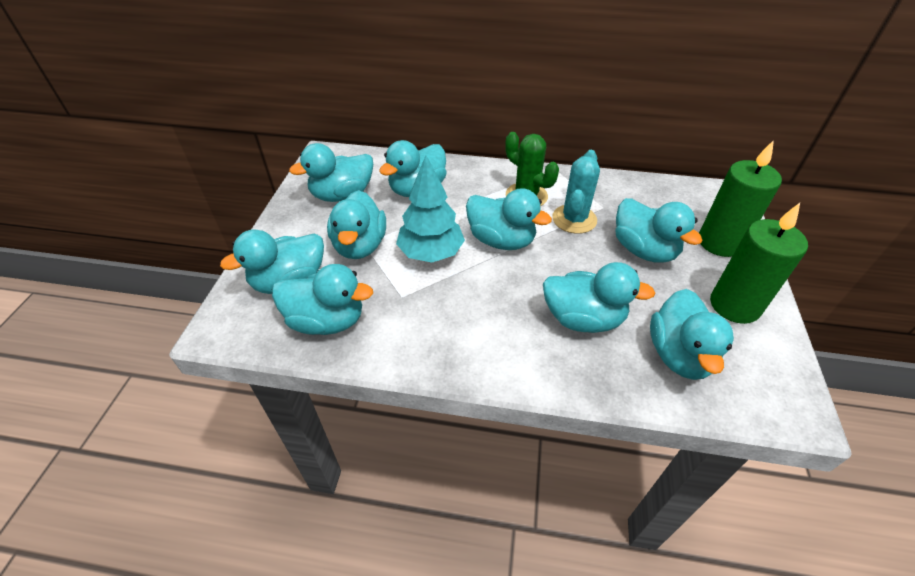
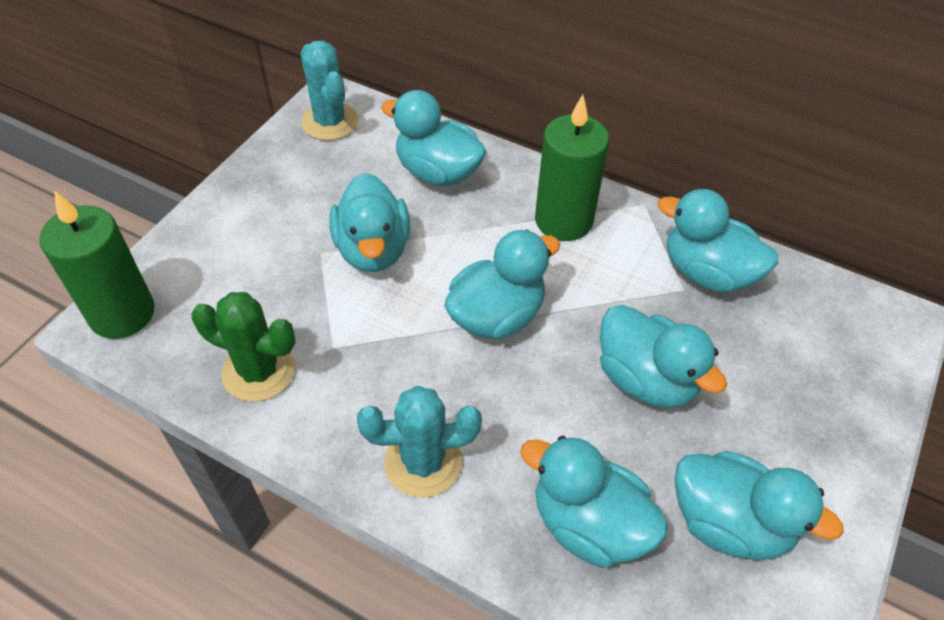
turquoise cactus: 1 -> 2
turquoise duck: 9 -> 7
turquoise tree: 1 -> 0

